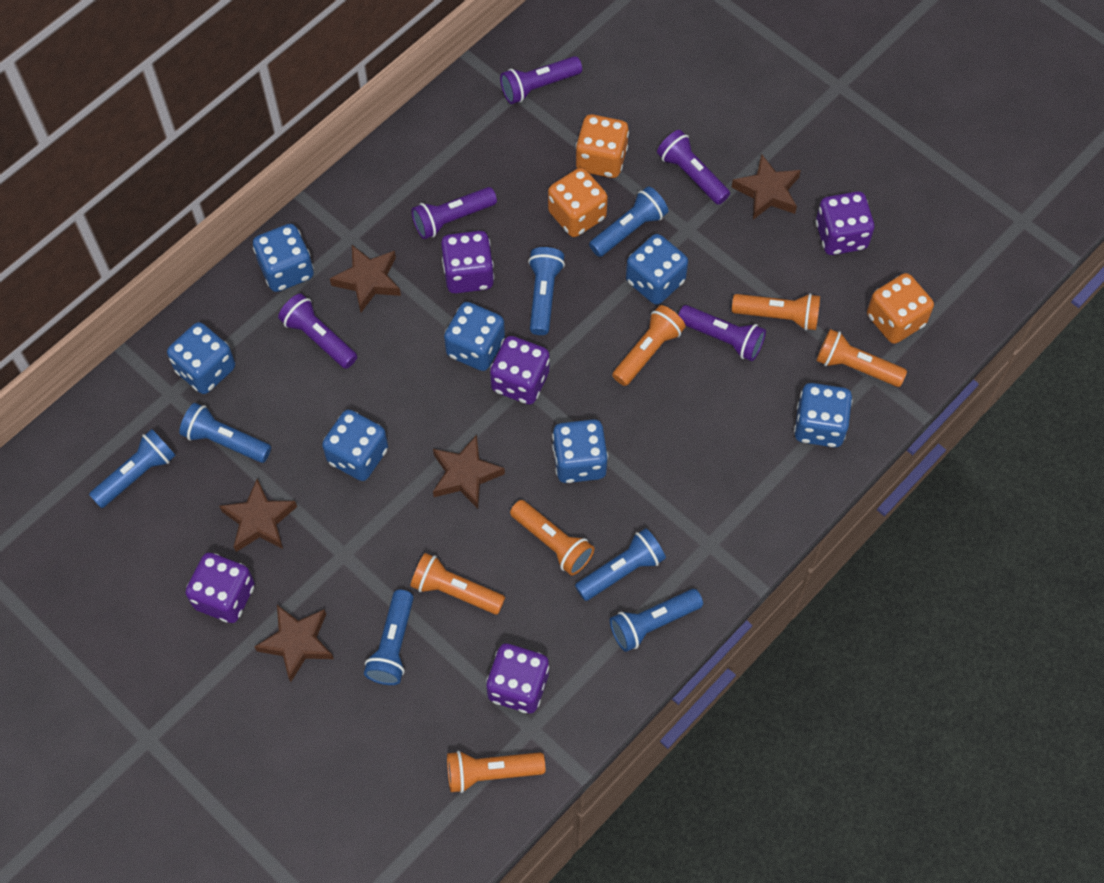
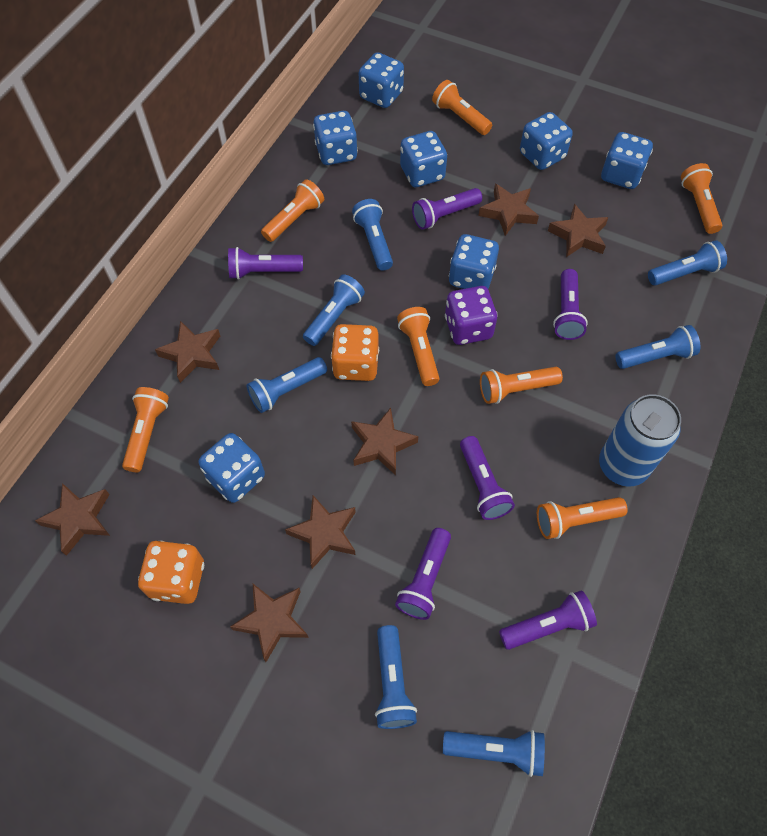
blue can: 0 -> 1
brown star: 5 -> 7
orange dice: 3 -> 2
orange flashlight: 6 -> 7
purple dice: 5 -> 1
purple flashlight: 5 -> 6

